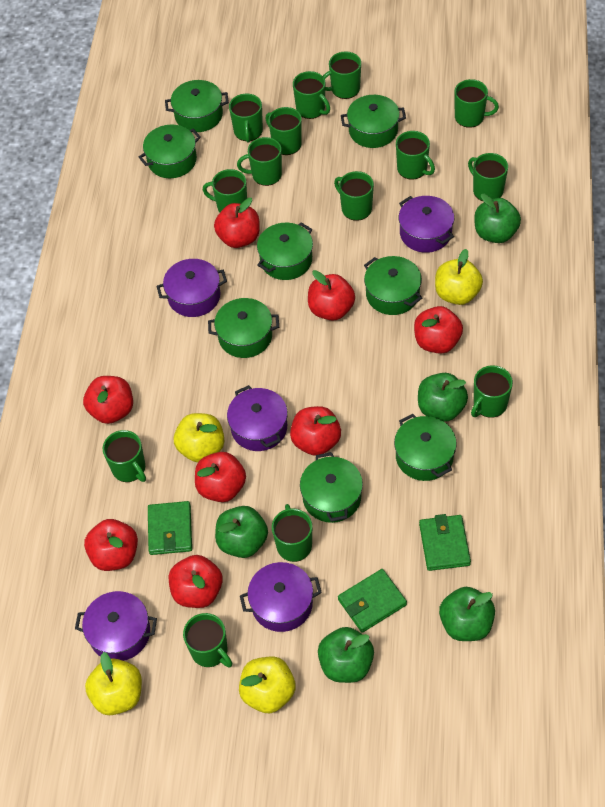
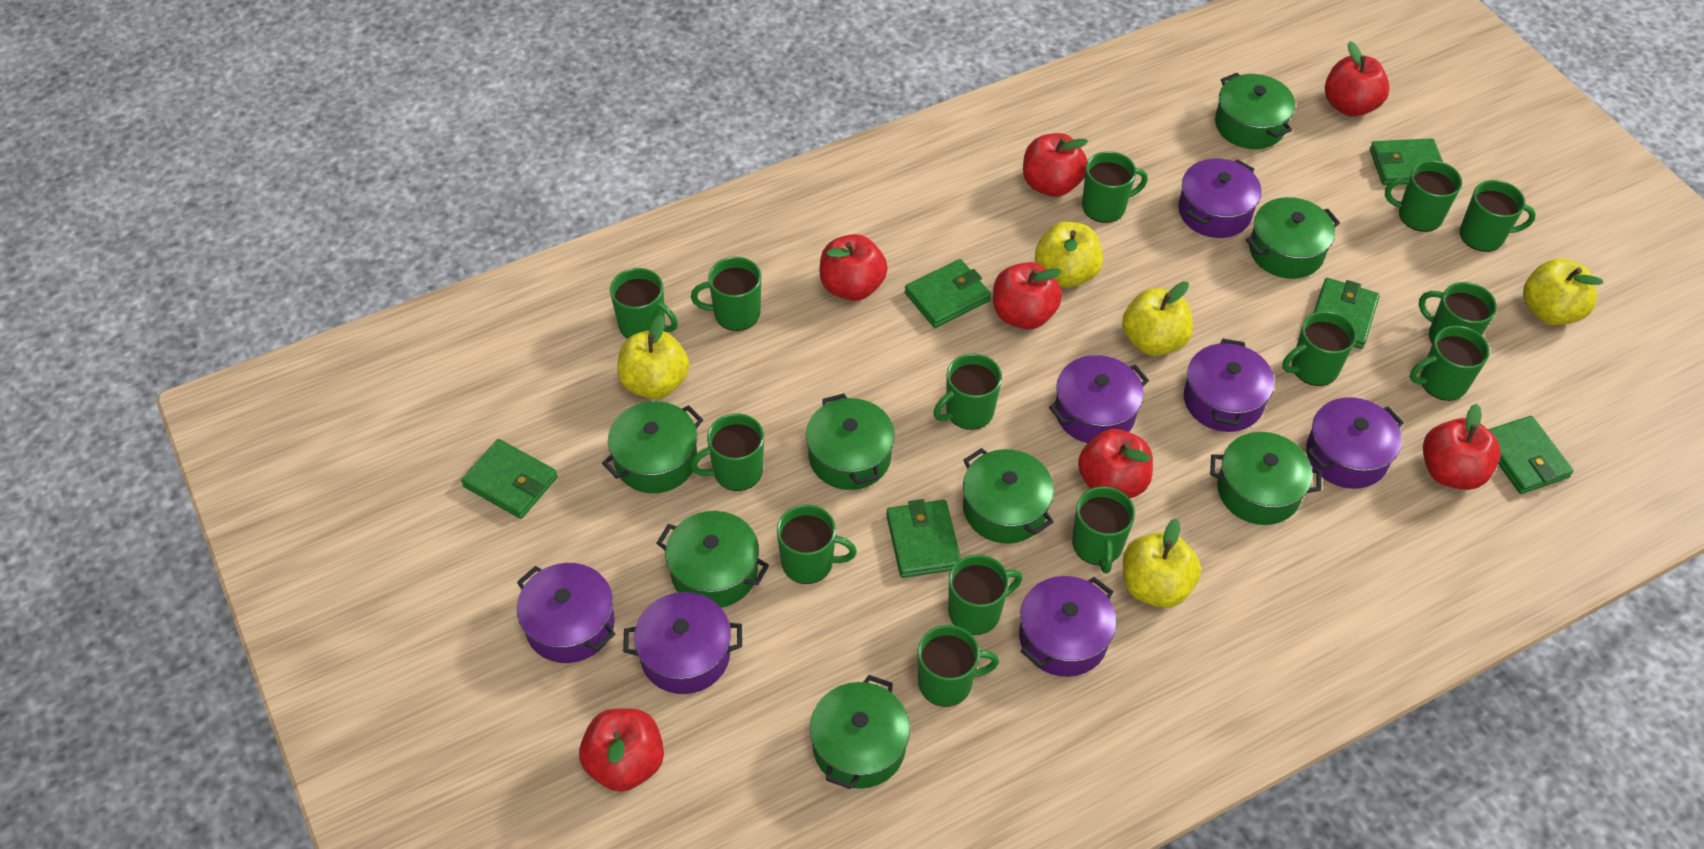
green apple: 5 -> 0
green wallet: 3 -> 6
purple pot: 5 -> 7
red apple: 8 -> 7
yellow apple: 4 -> 5

